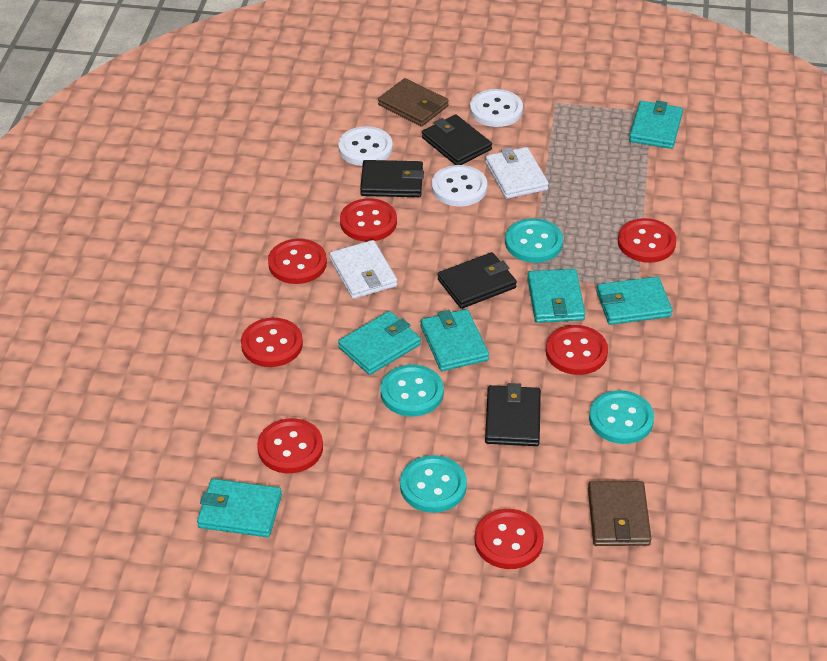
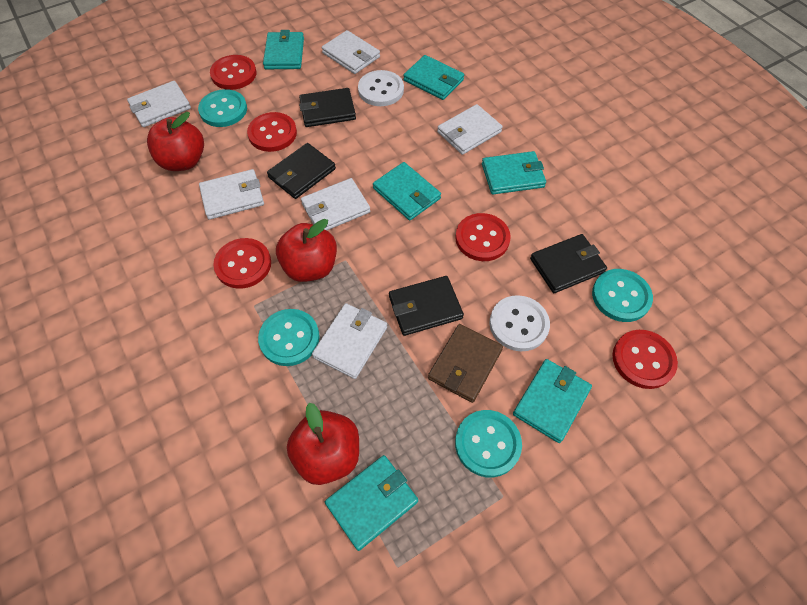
brown wallet: 2 -> 1
red apple: 0 -> 3
red button: 7 -> 5
white button: 3 -> 2
white wallet: 2 -> 6

